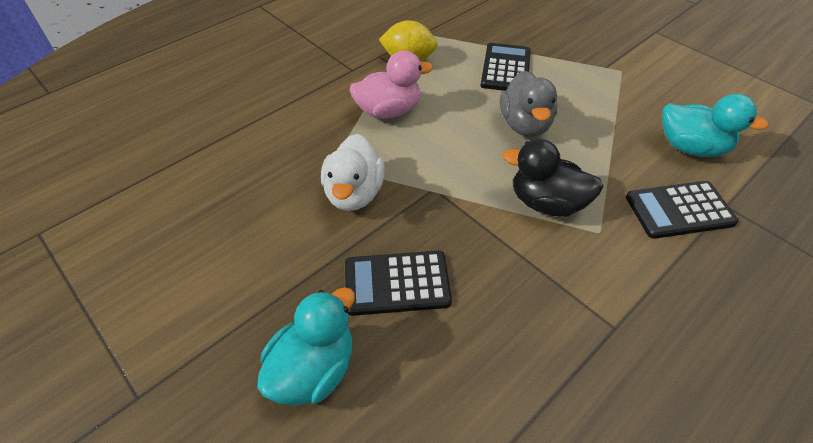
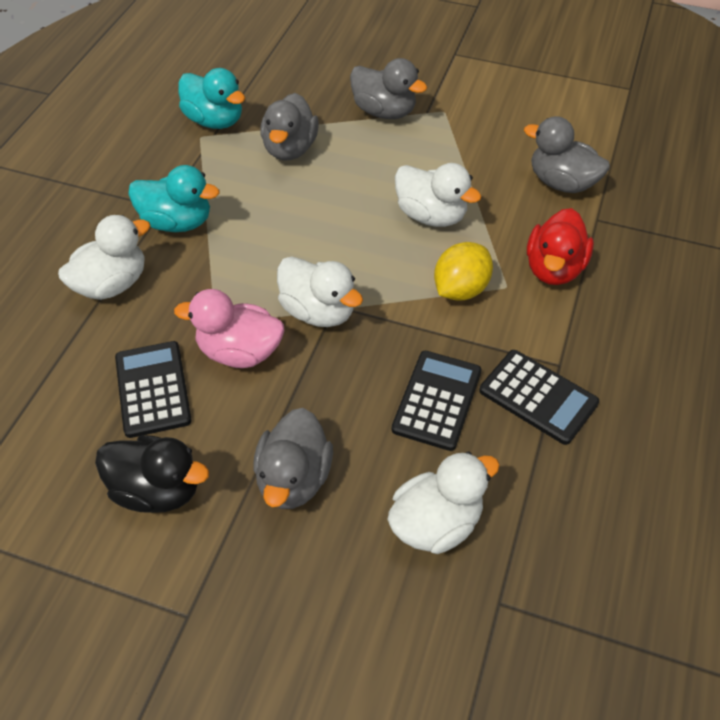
grey duck: 1 -> 4
red duck: 0 -> 1
white duck: 1 -> 4

